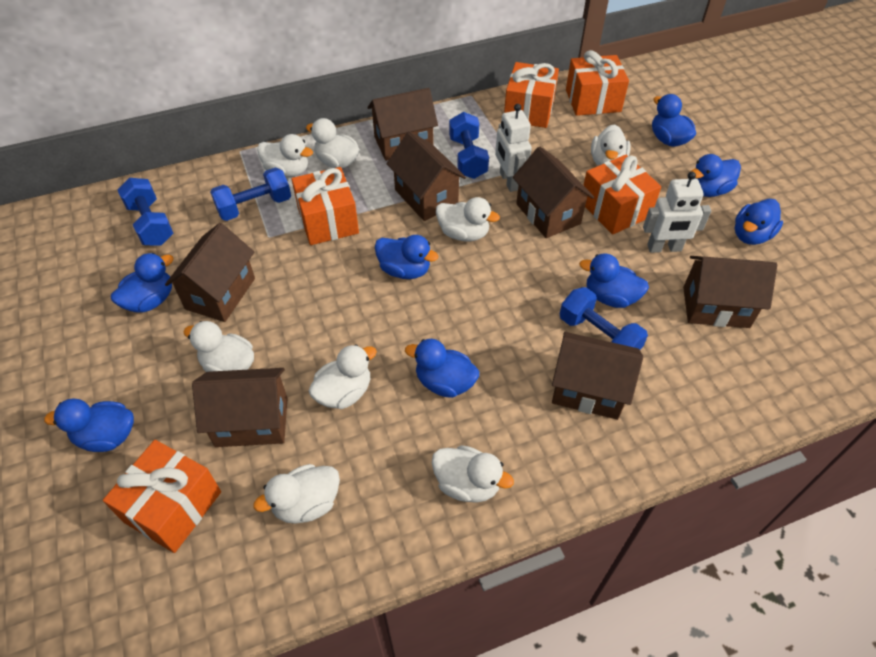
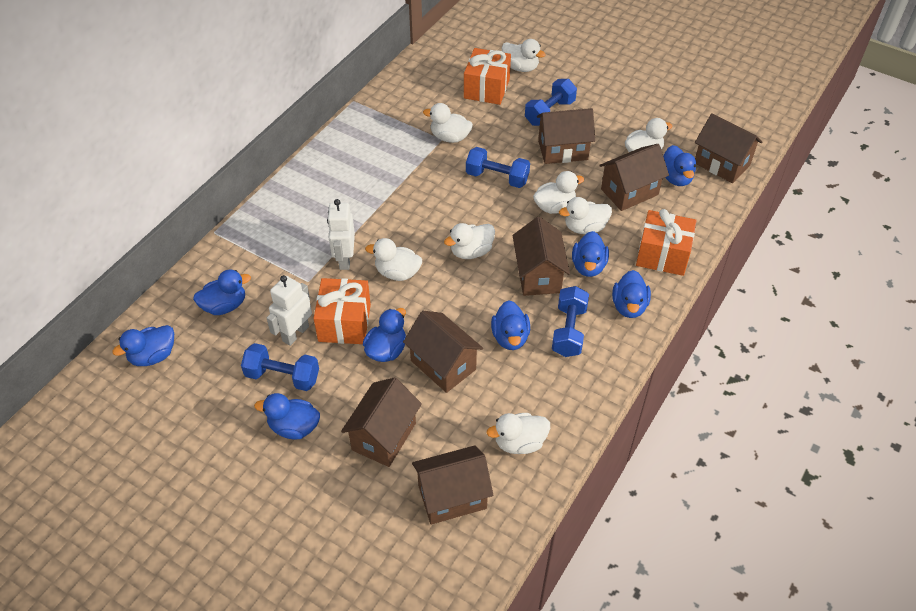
orange gift: 5 -> 3

